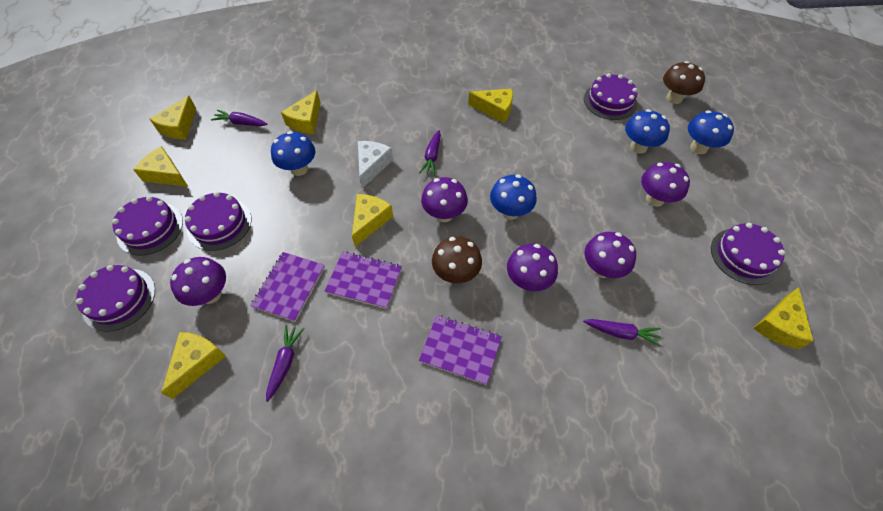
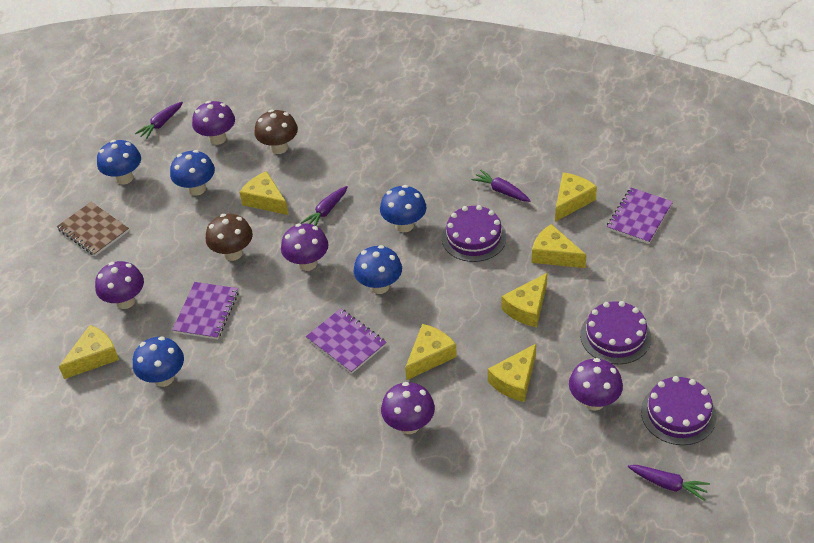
blue mushroom: 4 -> 5
brown notebook: 0 -> 1
purple cake: 5 -> 3
white cheese: 1 -> 0

